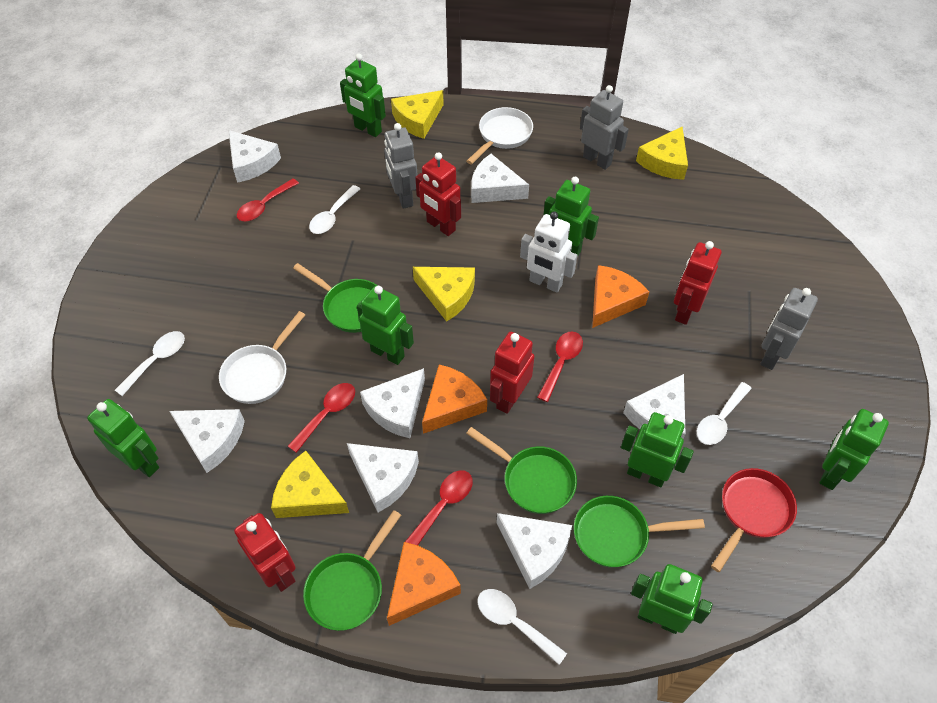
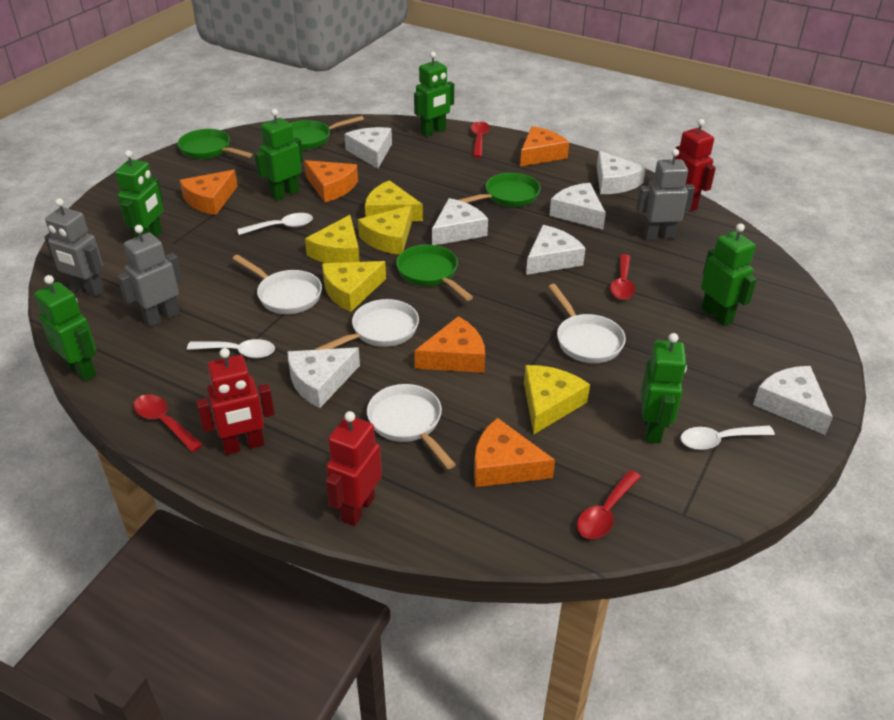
green robot: 7 -> 6
orange cheese: 3 -> 5
red pan: 1 -> 0
red robot: 4 -> 3
white pan: 2 -> 4
white robot: 1 -> 0
white spoon: 4 -> 3
yellow cheese: 4 -> 5

